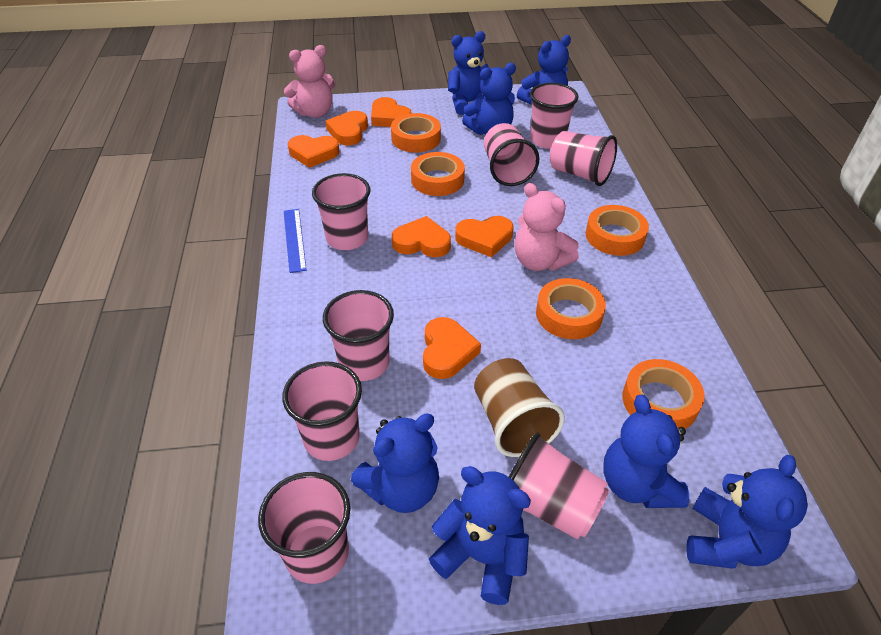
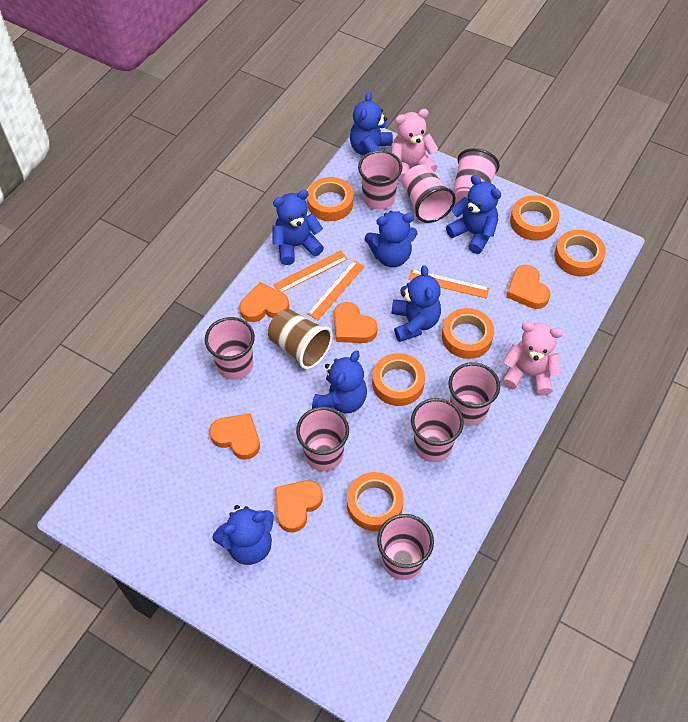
blue ruler: 1 -> 0
orange heart: 6 -> 5
orange ruler: 0 -> 3
orange tape: 5 -> 6

